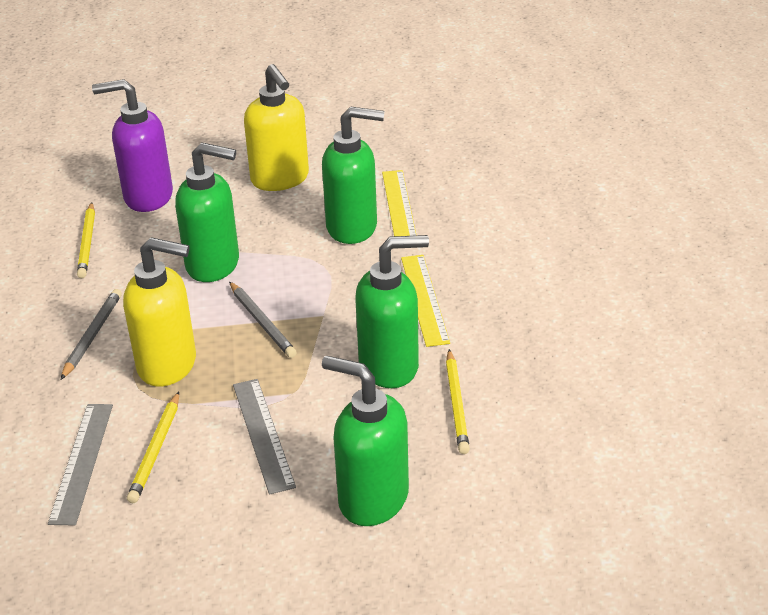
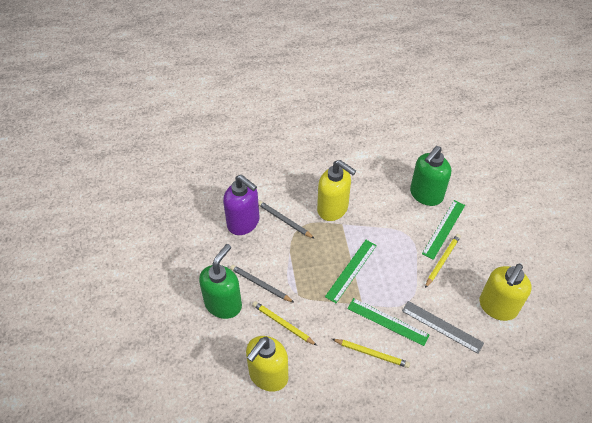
green ruler: 0 -> 3
green soap dispenser: 4 -> 2
grey ruler: 2 -> 1
yellow ruler: 2 -> 0
yellow soap dispenser: 2 -> 3

